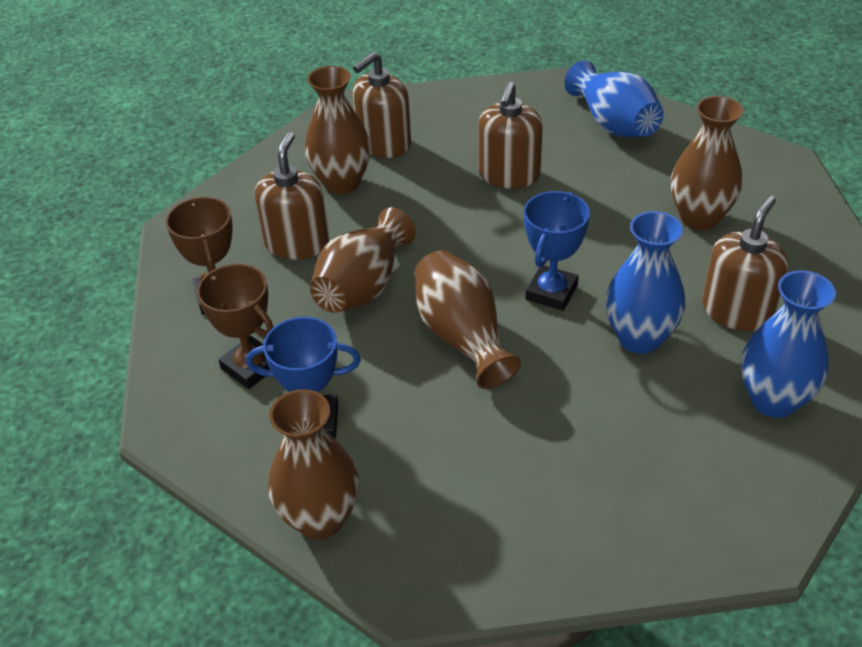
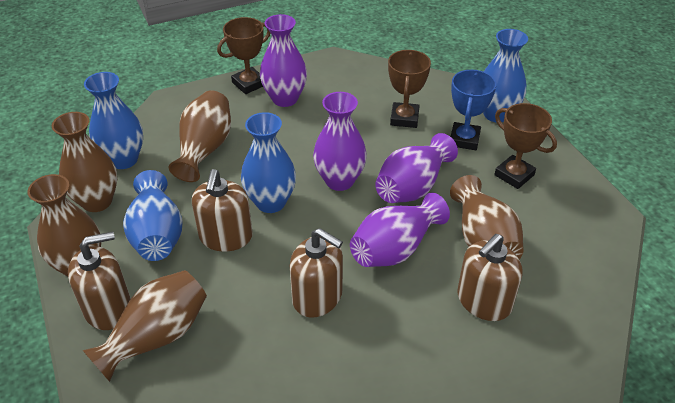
blue trophy: 2 -> 1
blue vase: 3 -> 4
brown trophy: 2 -> 3
purple vase: 0 -> 4

